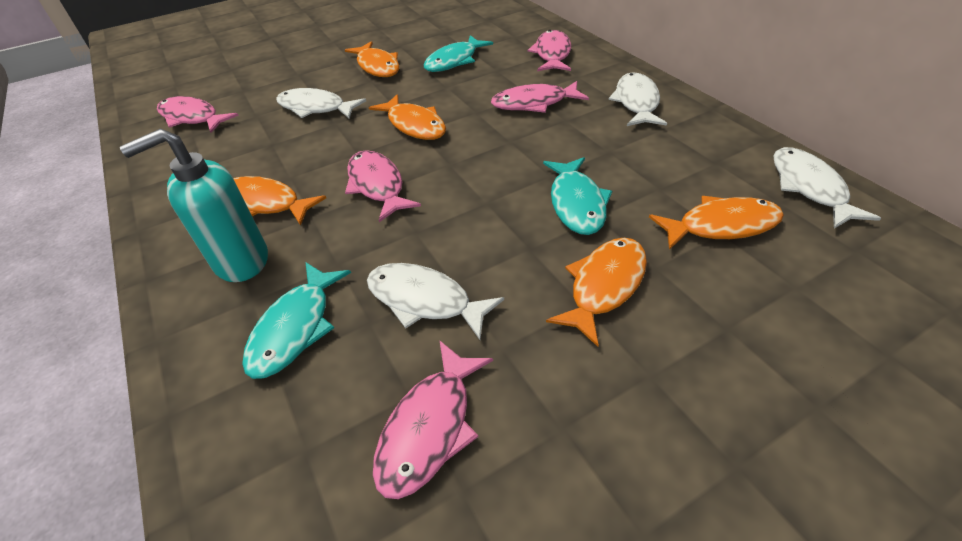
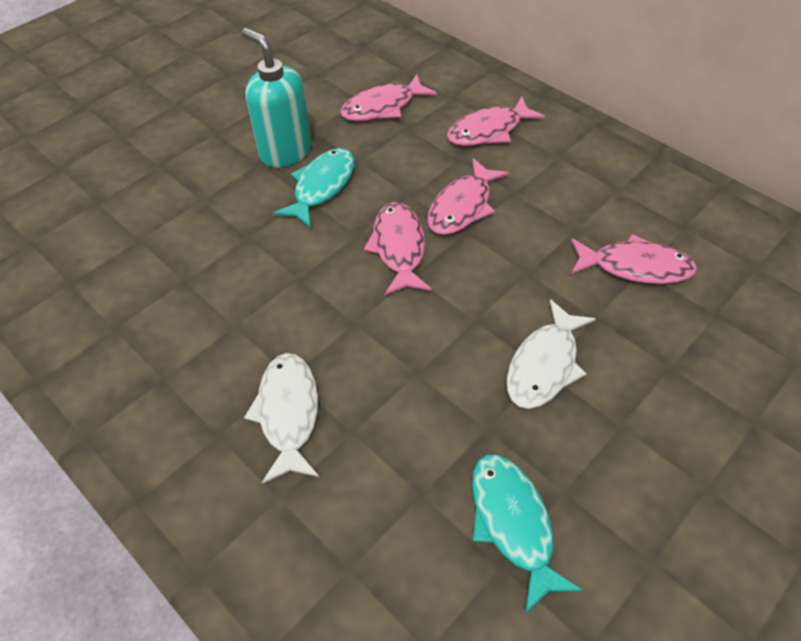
orange fish: 5 -> 0
turquoise fish: 3 -> 2
white fish: 4 -> 2

